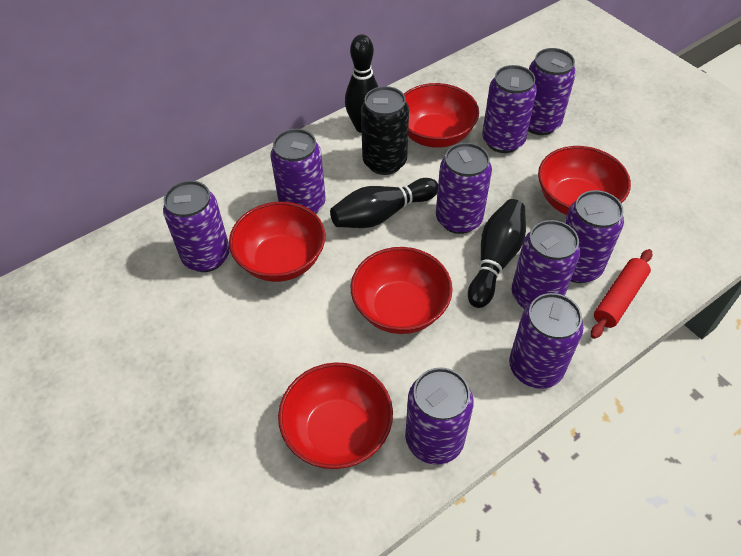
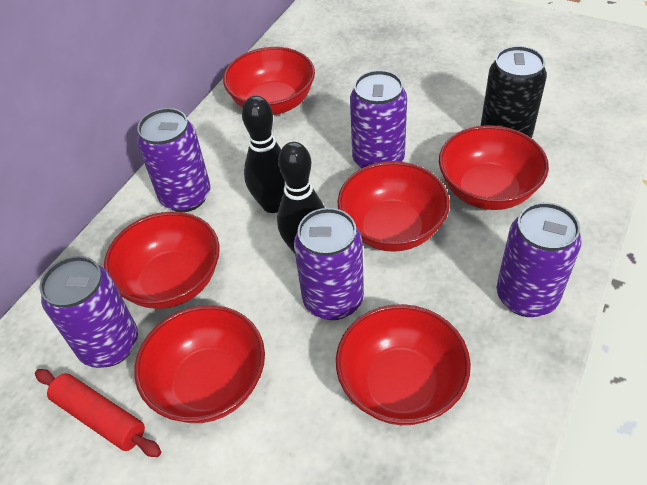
black bowling pin: 3 -> 2
purple can: 9 -> 5
red bowl: 5 -> 6

